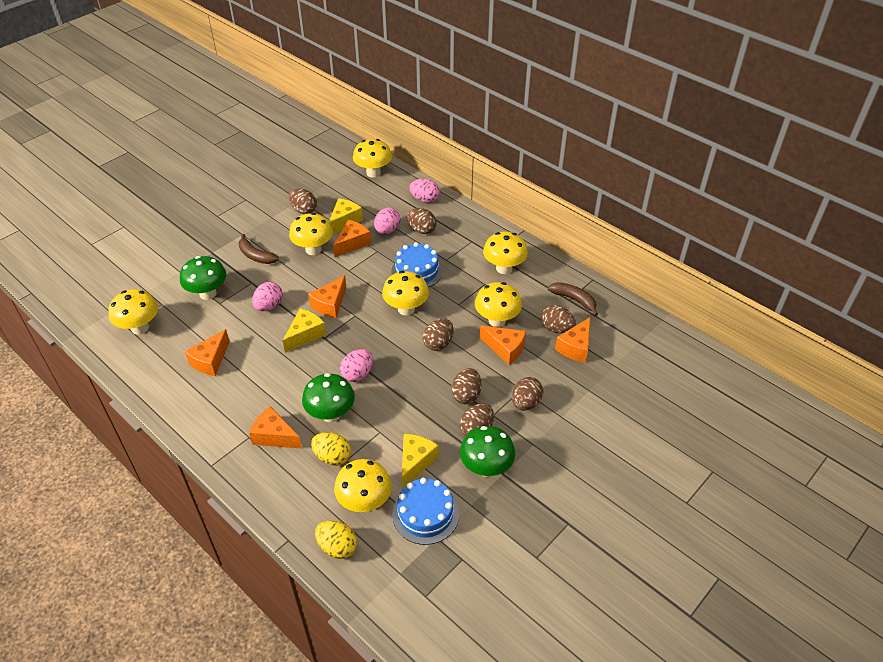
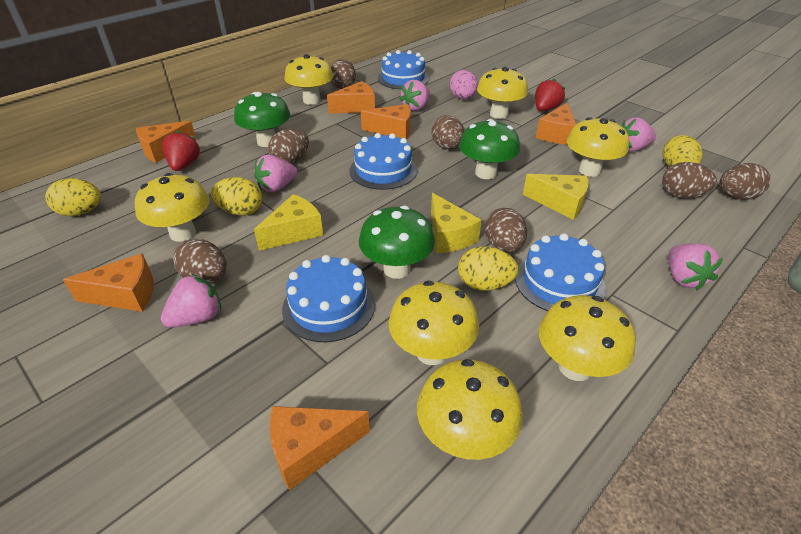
blue cake: 2 -> 4
brown banana: 2 -> 0
pink egg: 4 -> 1
pink strawberry: 0 -> 5
red strawberry: 0 -> 2
yellow egg: 2 -> 4

